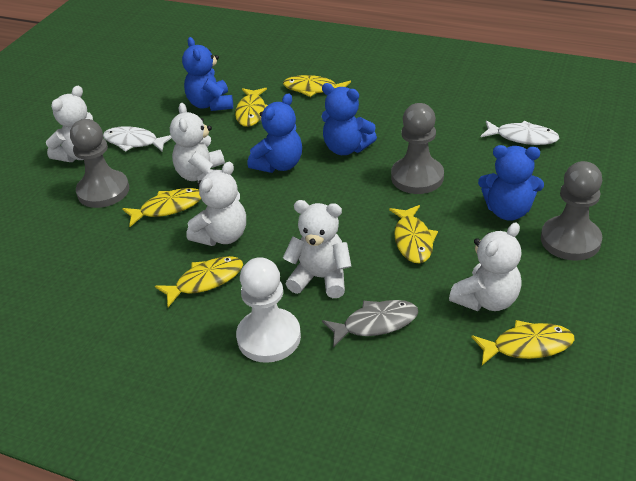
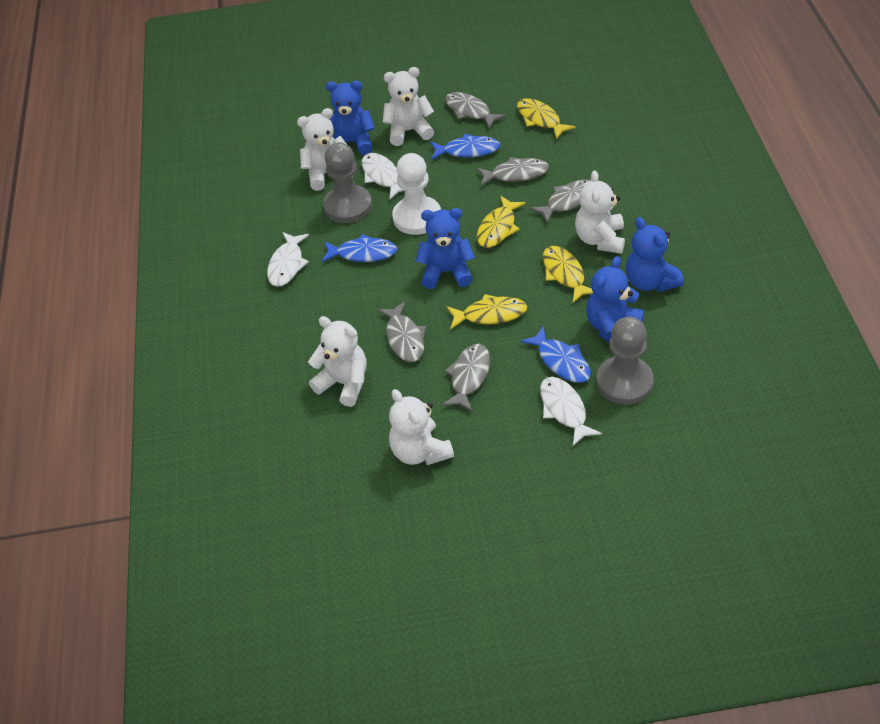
blue fish: 0 -> 3
grey fish: 1 -> 5
grey pawn: 3 -> 2
white fish: 2 -> 3
yellow fish: 6 -> 4

